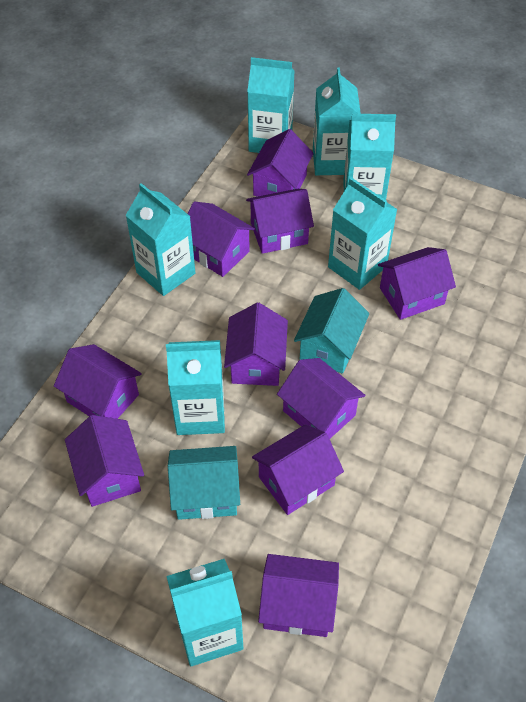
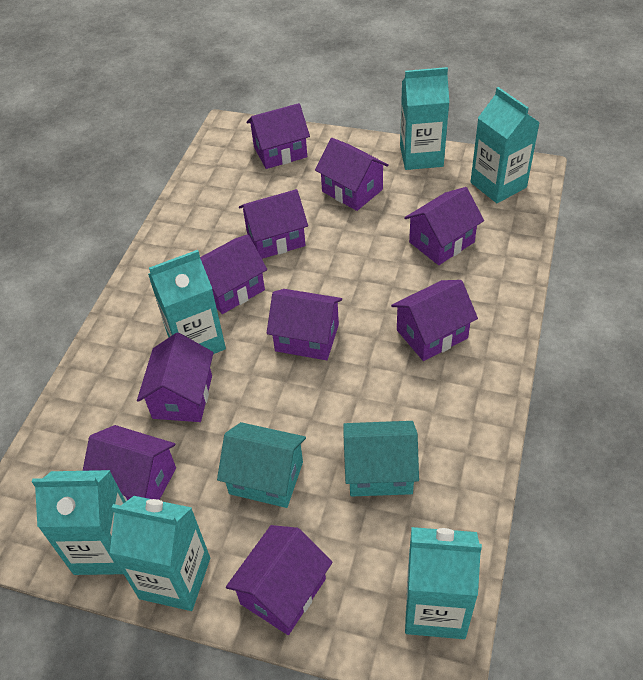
turquoise carton: 7 -> 6

